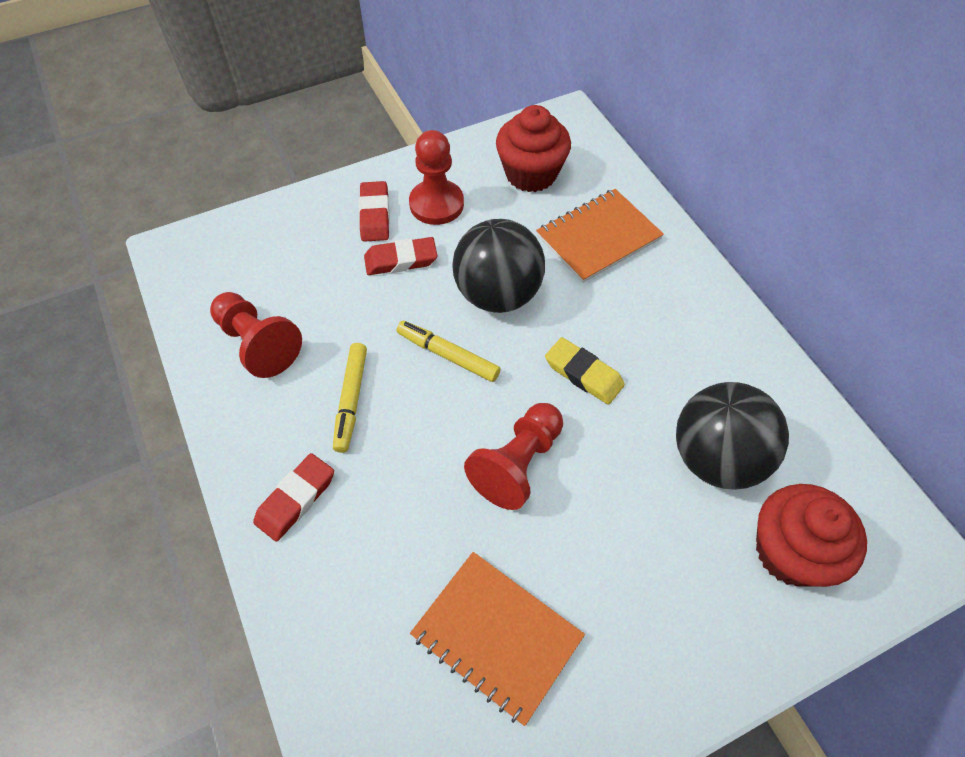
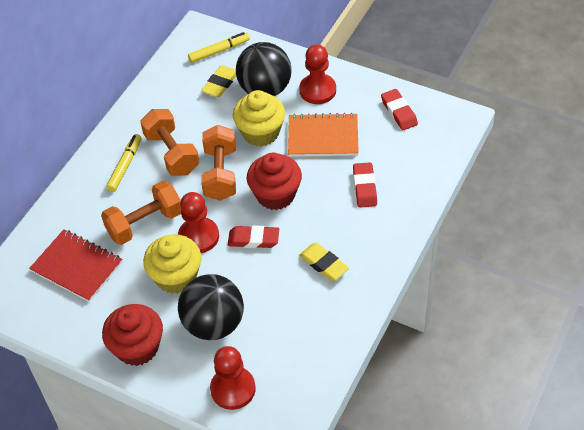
orange dumbbell: 0 -> 3
orange notebook: 2 -> 1
red notebook: 0 -> 1
yellow cupcake: 0 -> 2
yellow eraser: 1 -> 2

